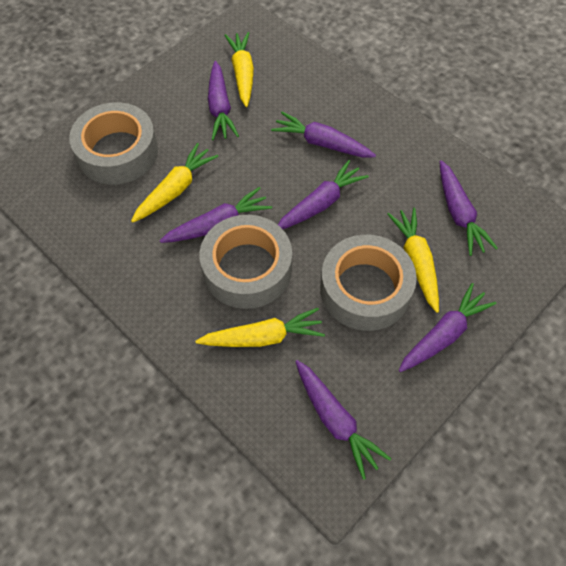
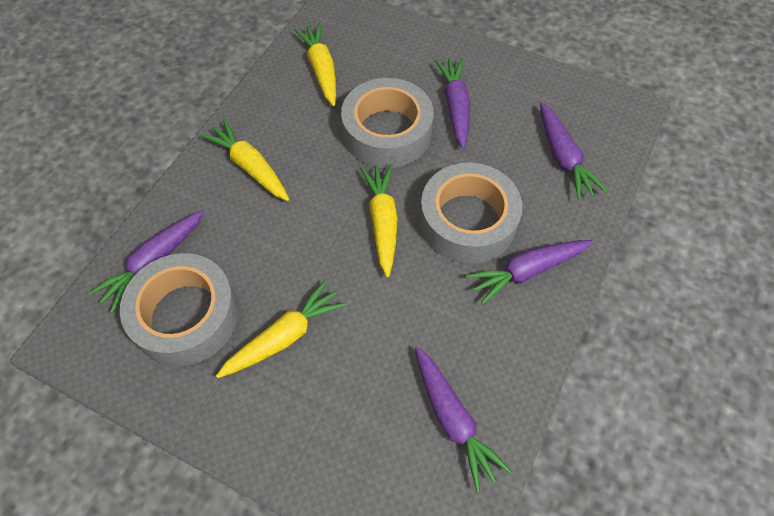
purple carrot: 7 -> 5

